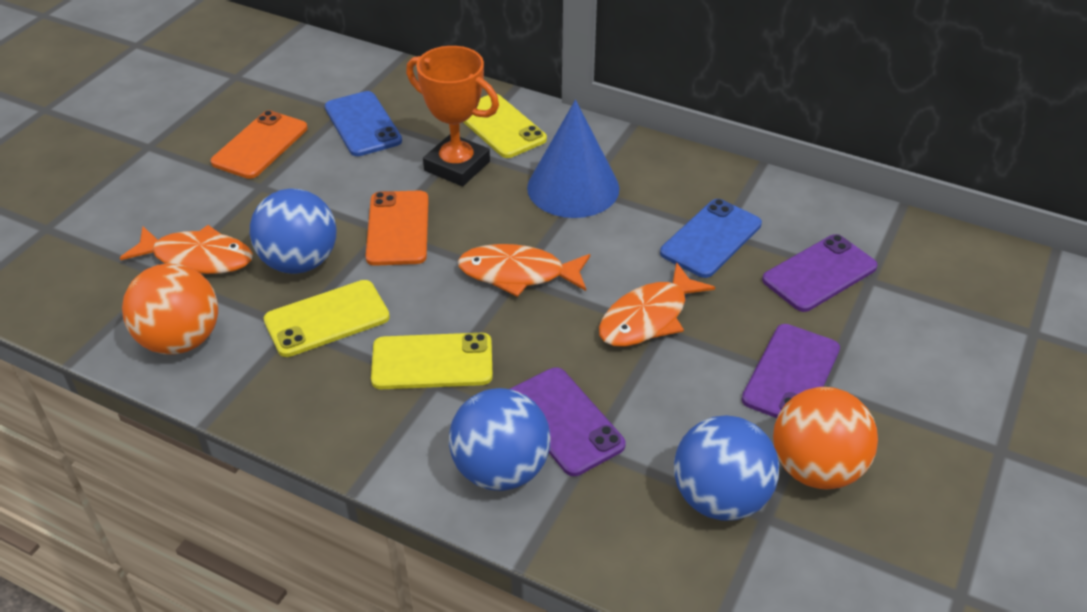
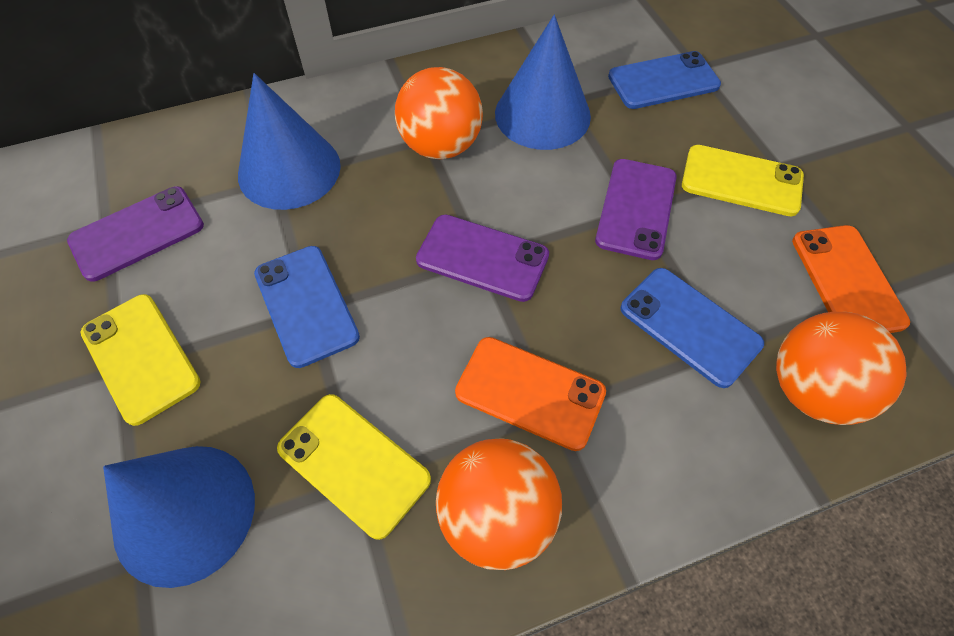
blue ball: 3 -> 0
blue cone: 1 -> 3
blue phone: 2 -> 3
orange ball: 2 -> 3
orange fish: 3 -> 0
orange trophy: 1 -> 0

